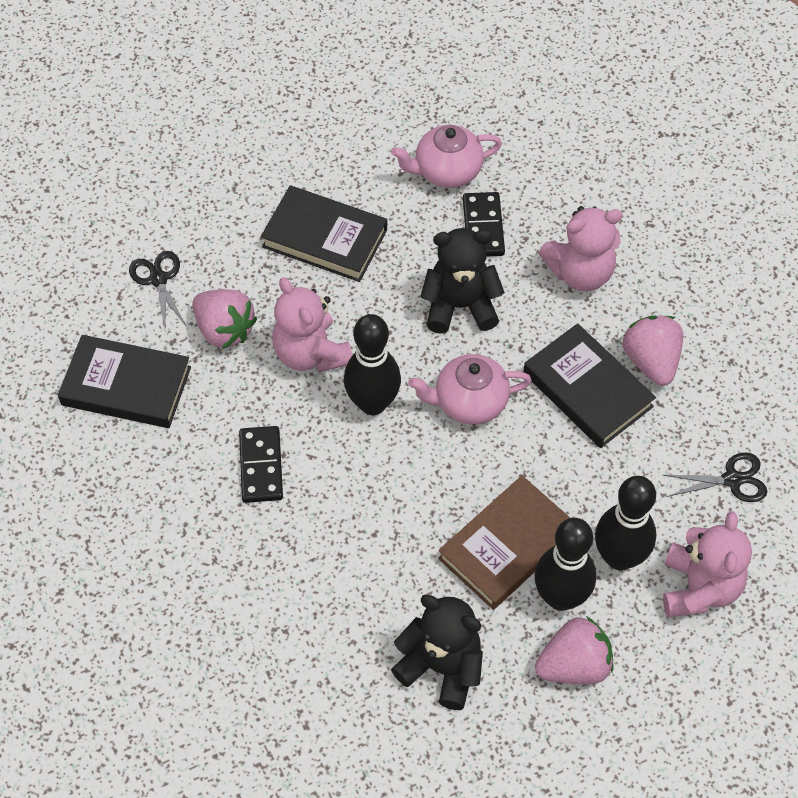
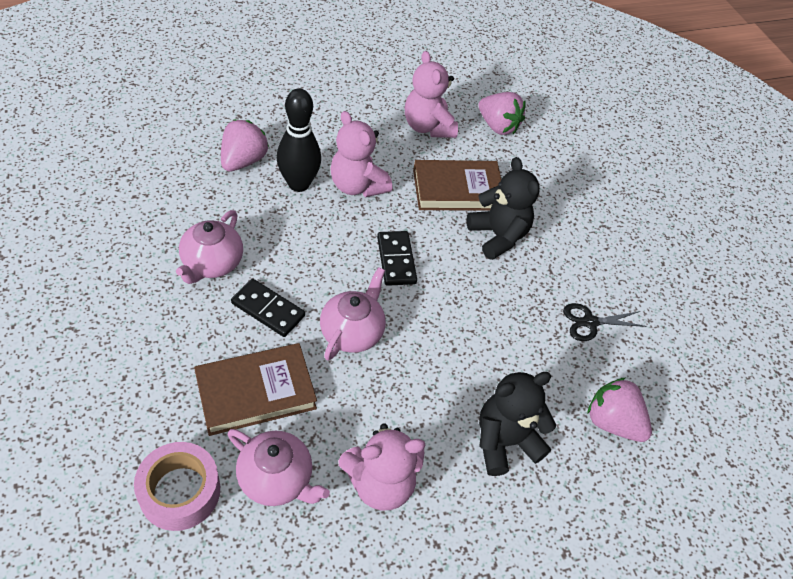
black book: 3 -> 0
black bowling pin: 3 -> 1
black scissors: 2 -> 1
brown book: 1 -> 2
pink tape: 0 -> 1
pink teapot: 2 -> 3

